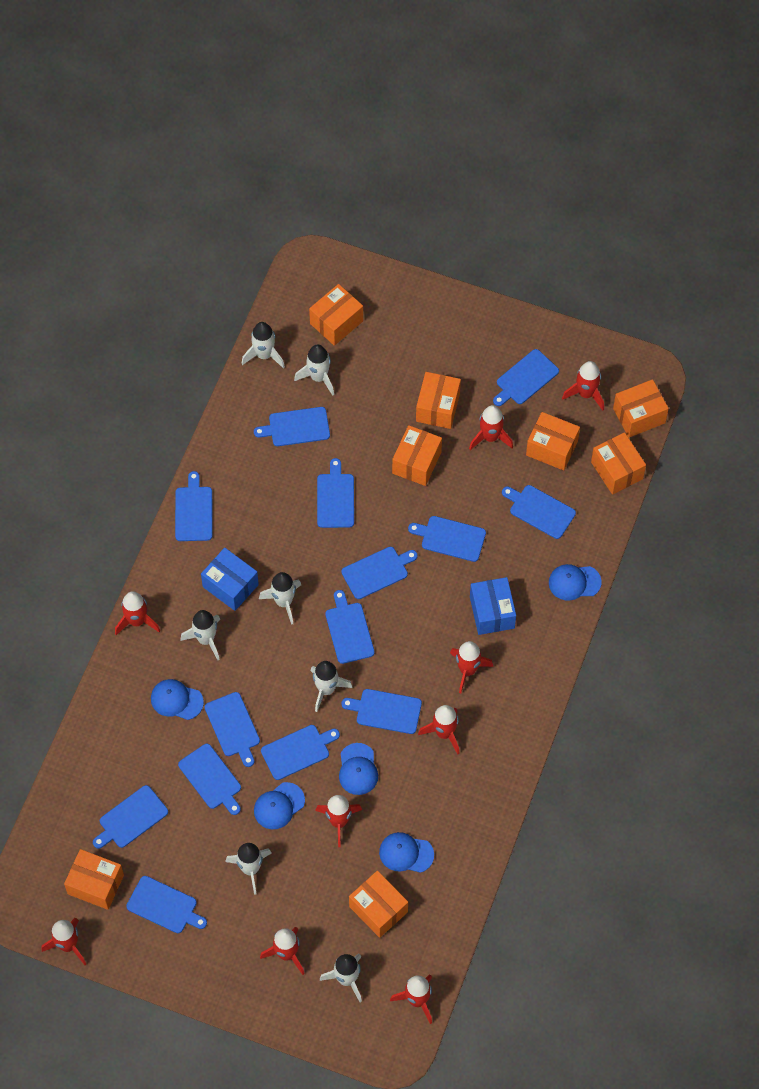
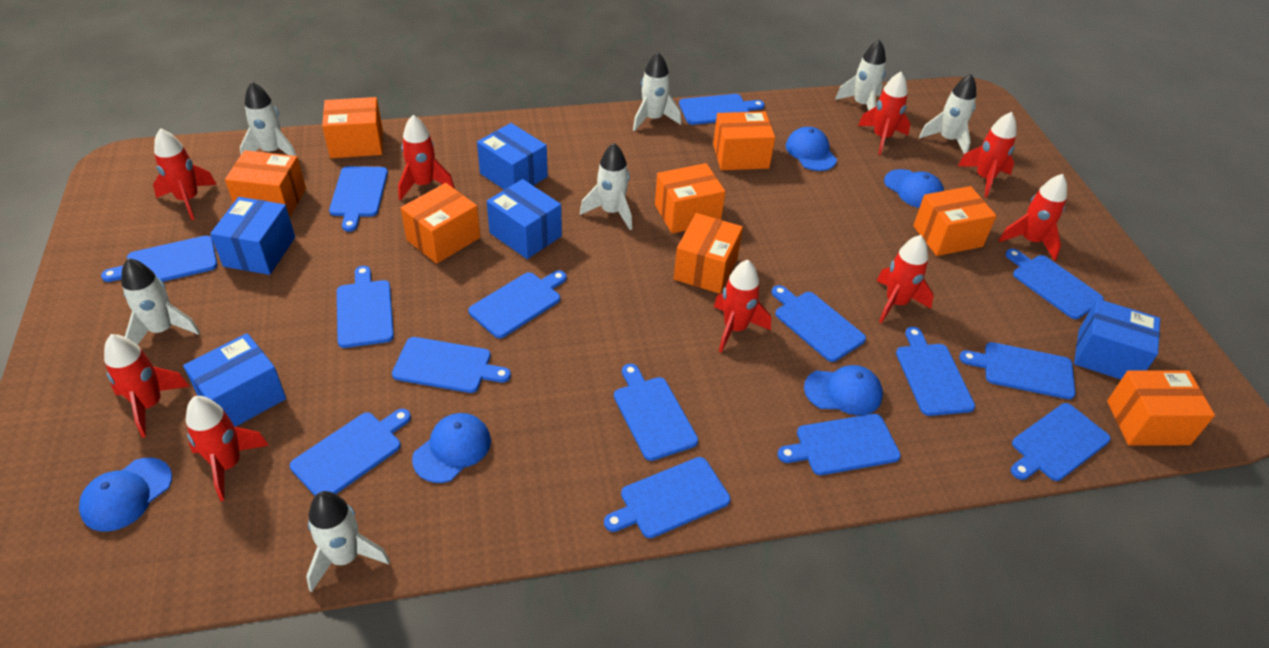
blue box: 2 -> 5
blue cutting board: 14 -> 15

